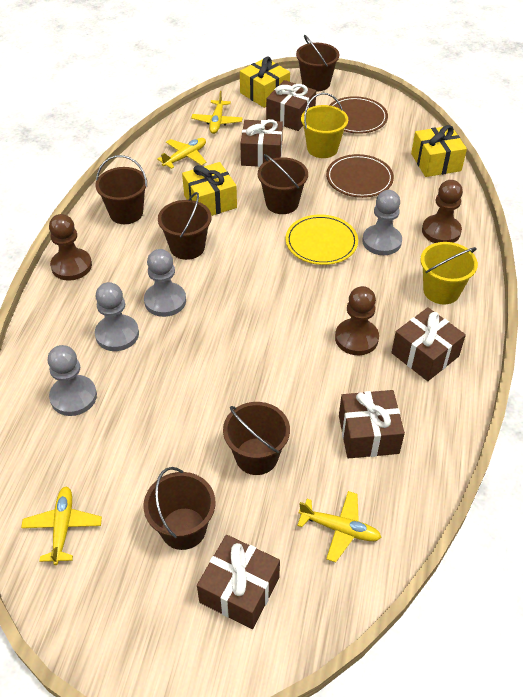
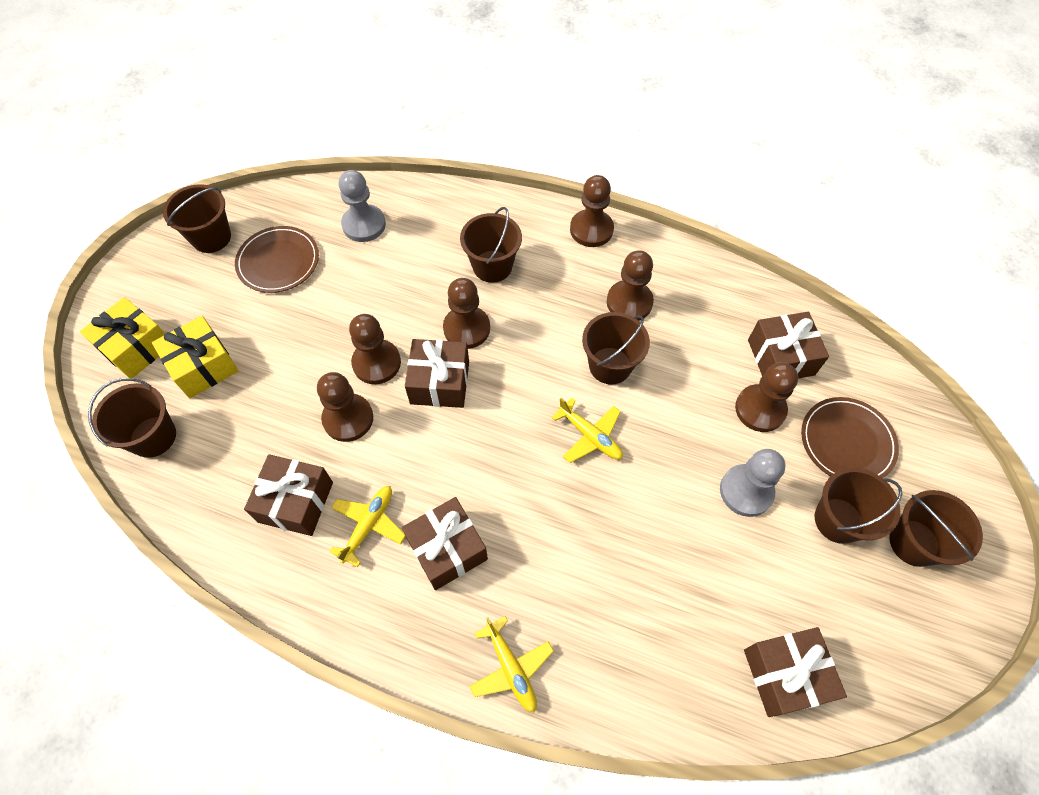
brown pawn: 3 -> 6
grey pawn: 4 -> 2
yellow bucket: 2 -> 0
yellow gift: 3 -> 2
yellow plane: 4 -> 3
yellow plate: 1 -> 0

